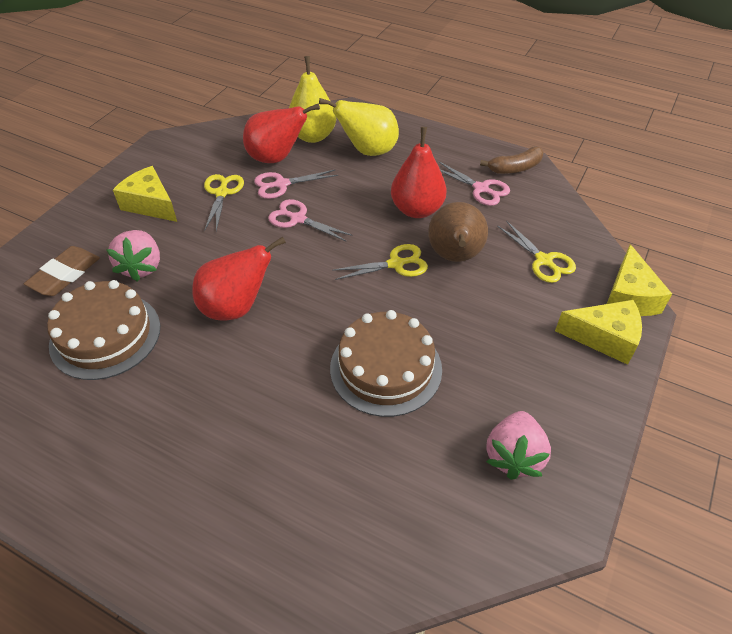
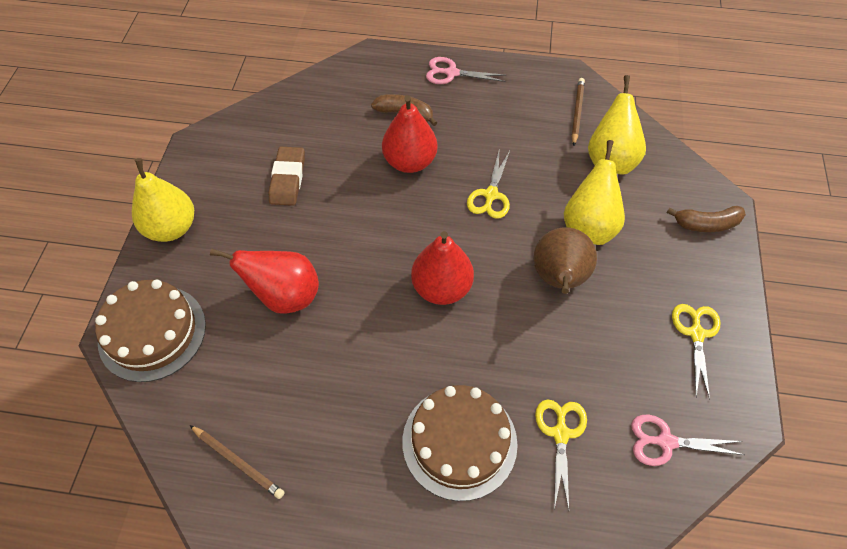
brown banana: 1 -> 2
brown pencil: 0 -> 2
pink scissors: 3 -> 2
pink strawberry: 2 -> 0
yellow cheese: 3 -> 0
yellow pear: 2 -> 3

